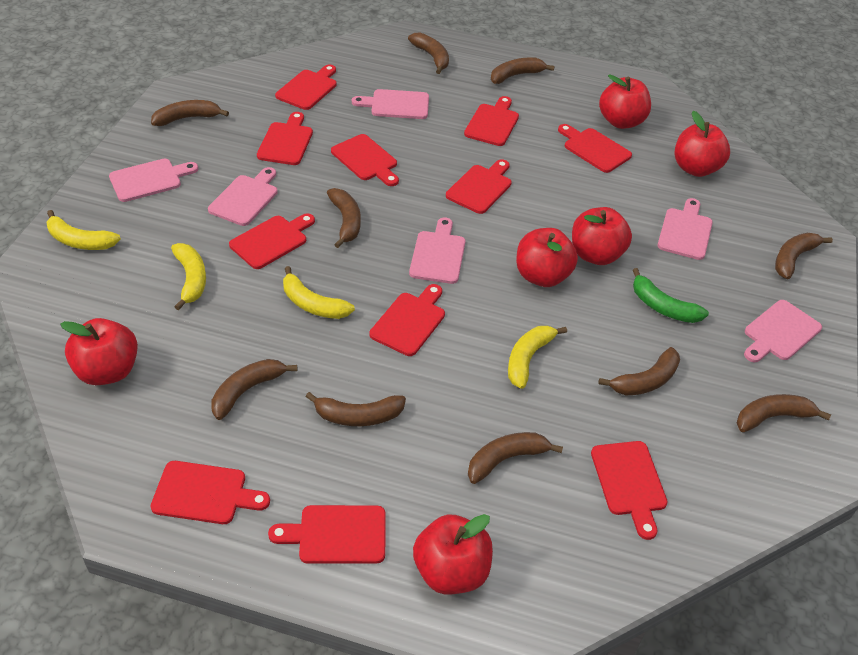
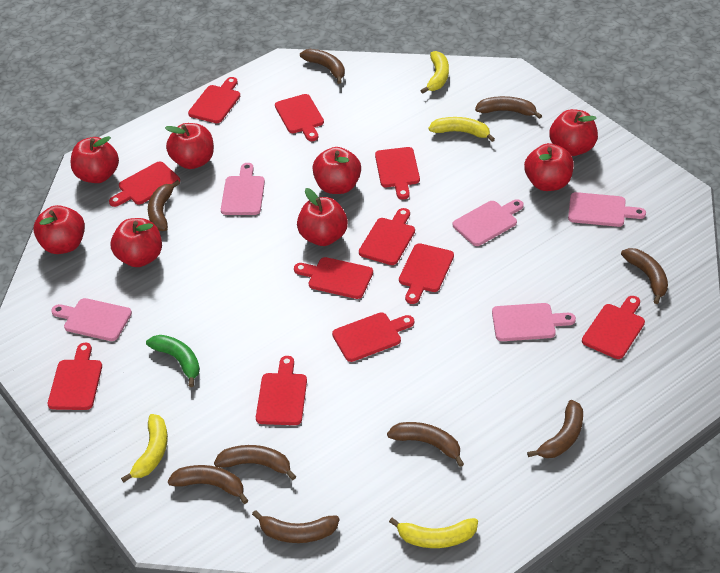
brown banana: 10 -> 9
pink cutting board: 6 -> 5
red apple: 6 -> 8

